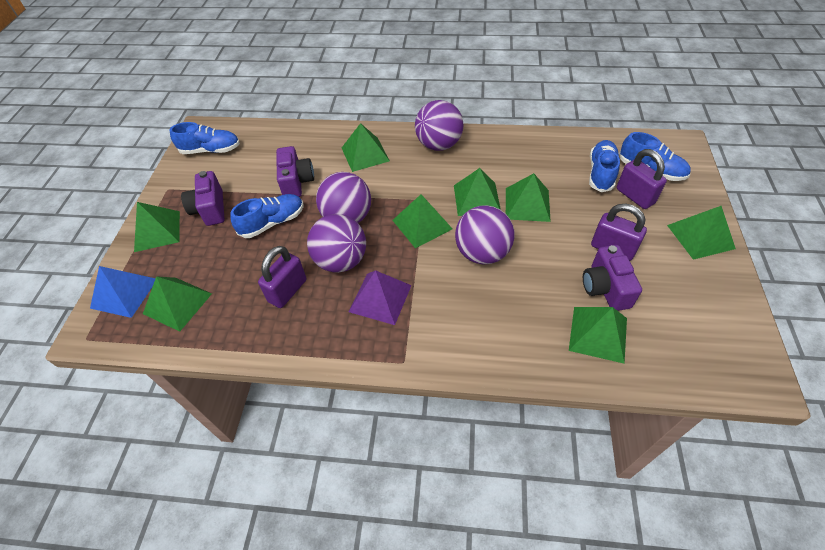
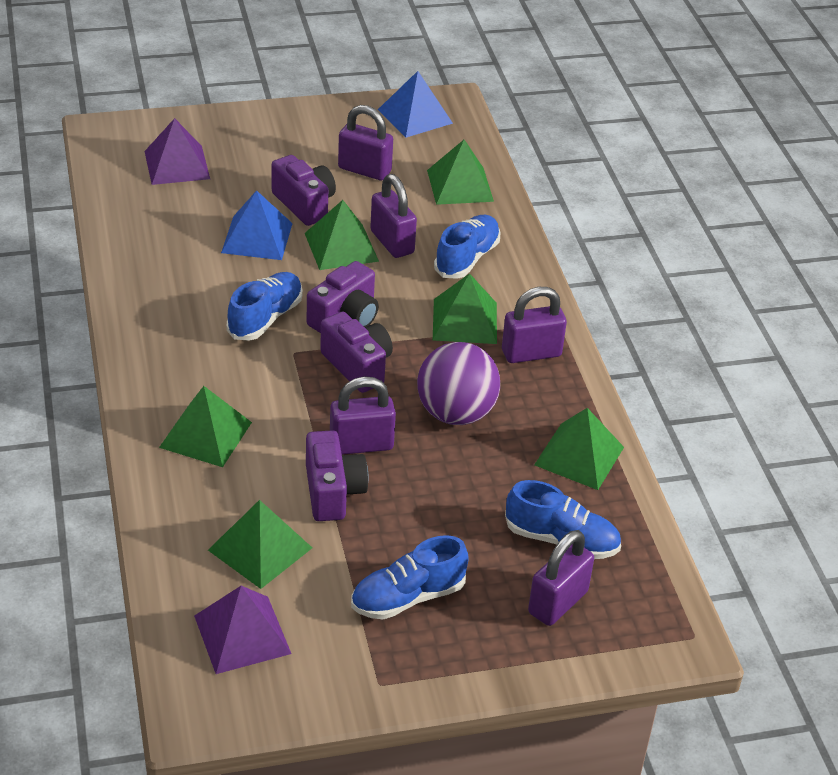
blue pyramid: 1 -> 2
green pyramid: 8 -> 6
purple ball: 4 -> 1
purple camera: 3 -> 4
purple padlock: 3 -> 5
purple pyramid: 1 -> 2

